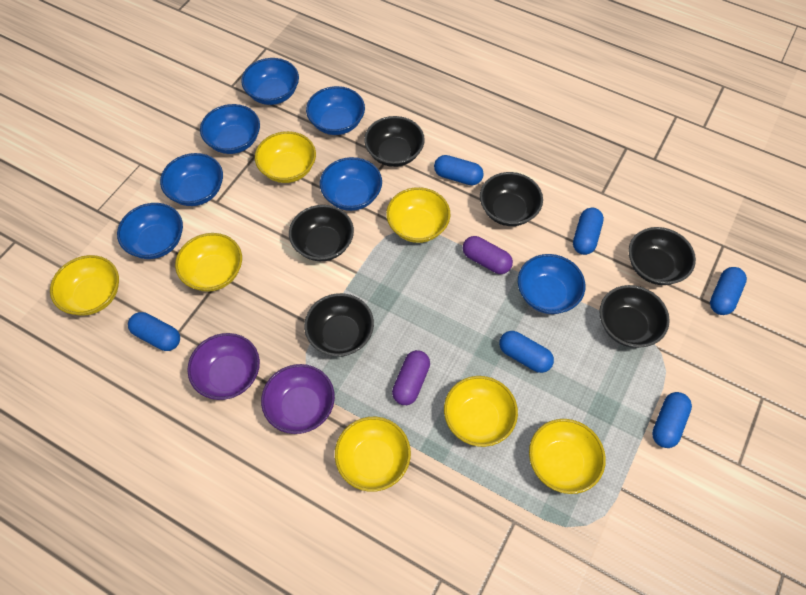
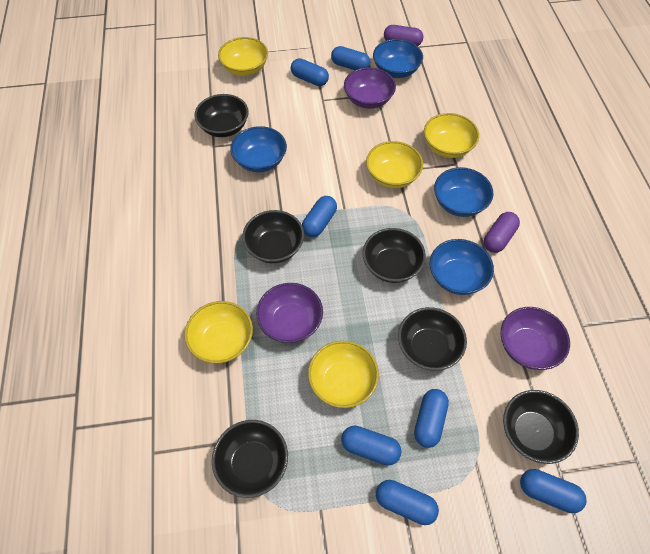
blue bowl: 7 -> 4
blue capsule: 6 -> 7
purple bowl: 2 -> 3
yellow bowl: 7 -> 5

